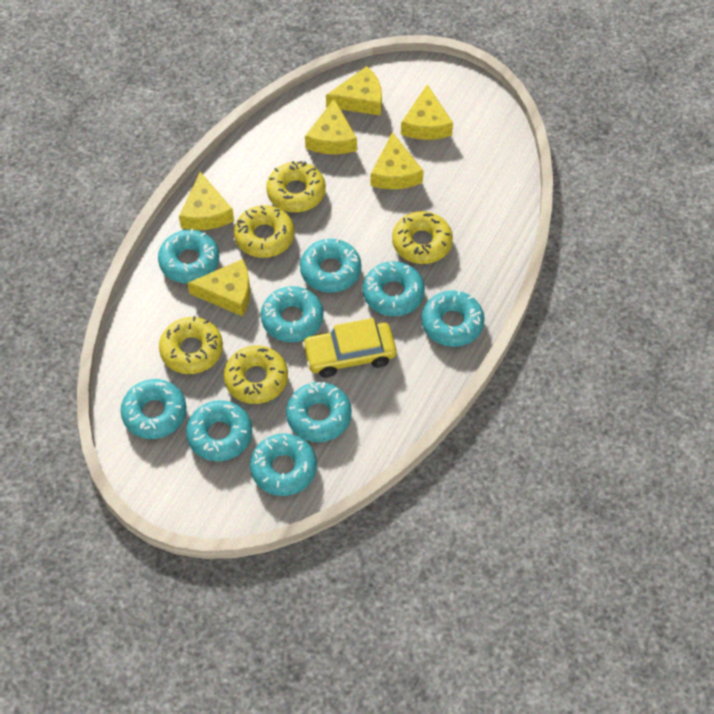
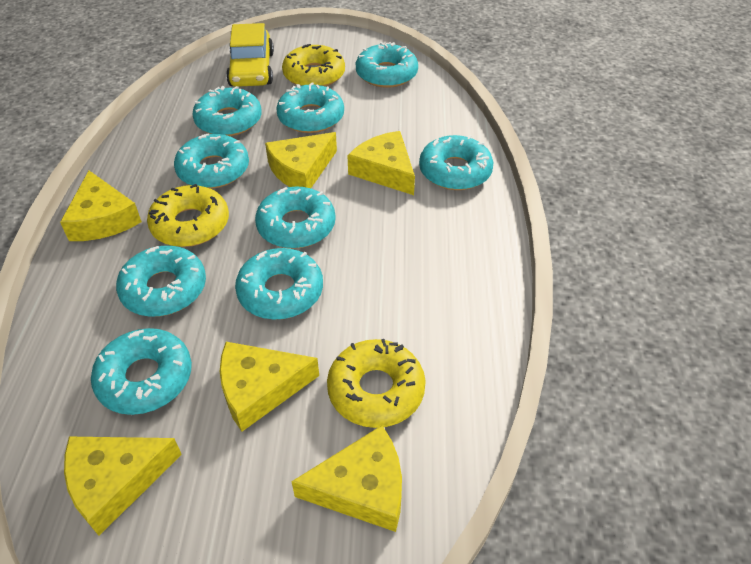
yellow donut: 5 -> 3

